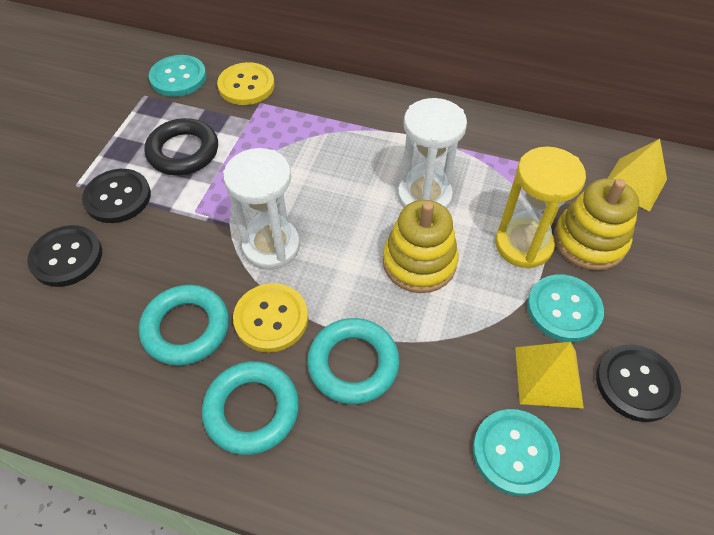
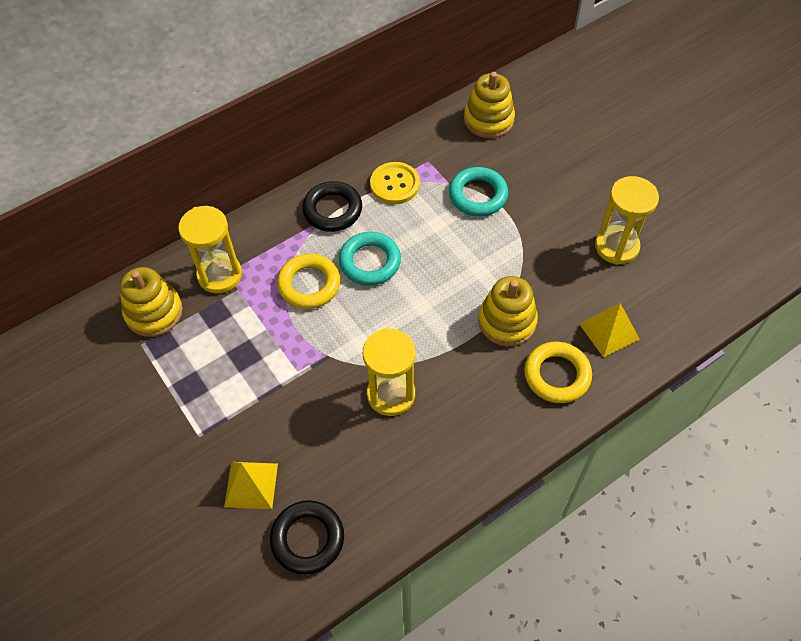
black button: 3 -> 0
black ring: 1 -> 2
turquoise button: 3 -> 0
turquoise ring: 3 -> 2
white hourglass: 2 -> 0
yellow button: 2 -> 1
yellow hourglass: 1 -> 3
yellow ring: 0 -> 2
yellow stacking toy: 2 -> 3

